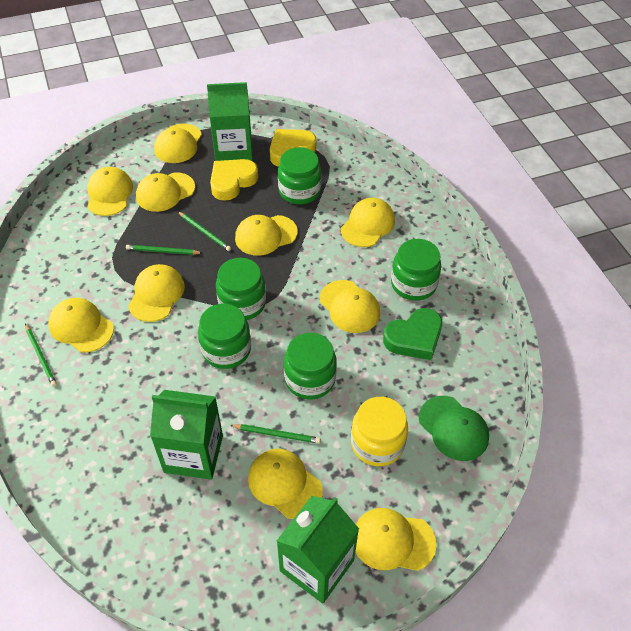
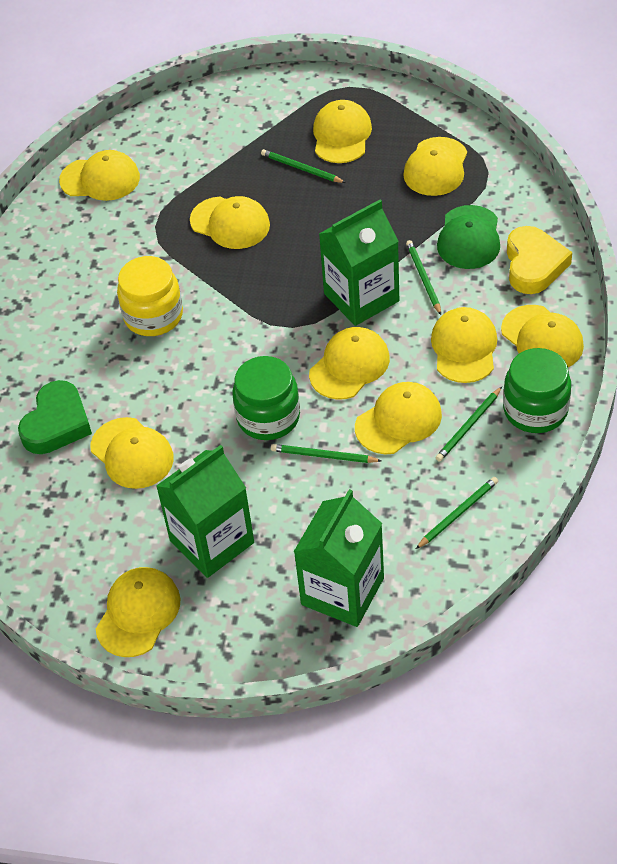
green jar: 5 -> 2
green pencil: 4 -> 5
yellow heart: 2 -> 1

